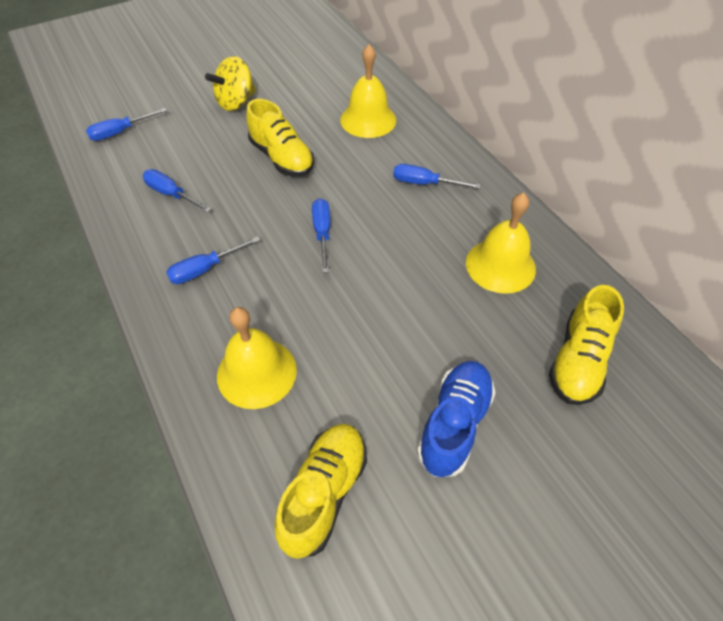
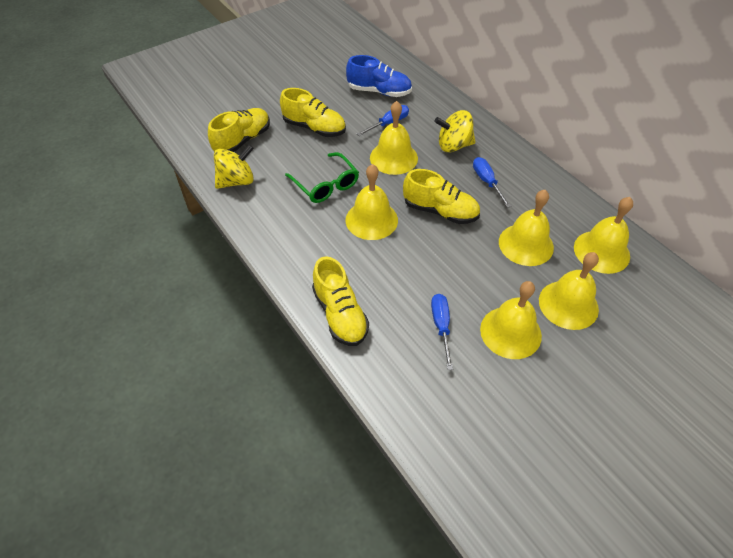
blue screwdriver: 5 -> 3
green glasses: 0 -> 1
yellow bell: 3 -> 6
yellow shoe: 3 -> 4
yellow spinning top: 1 -> 2

